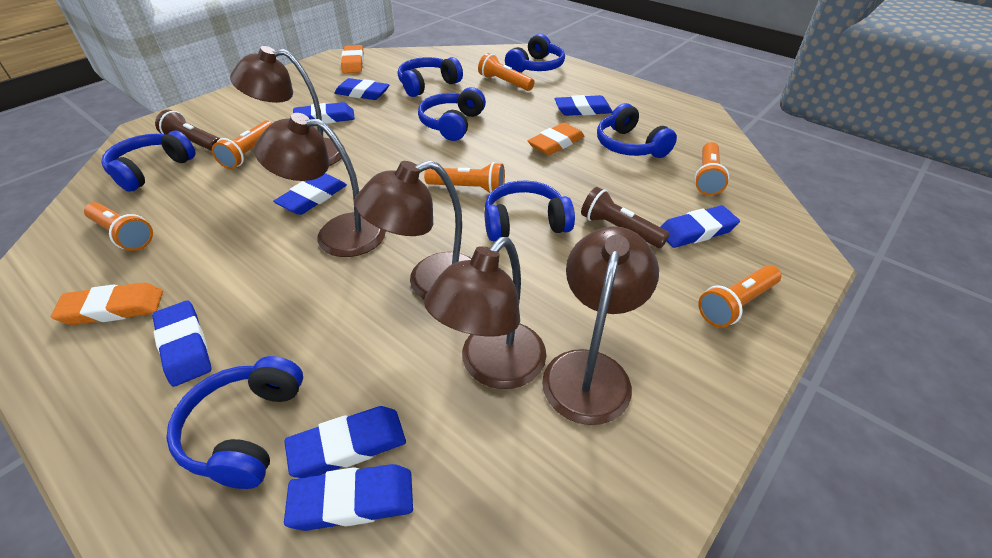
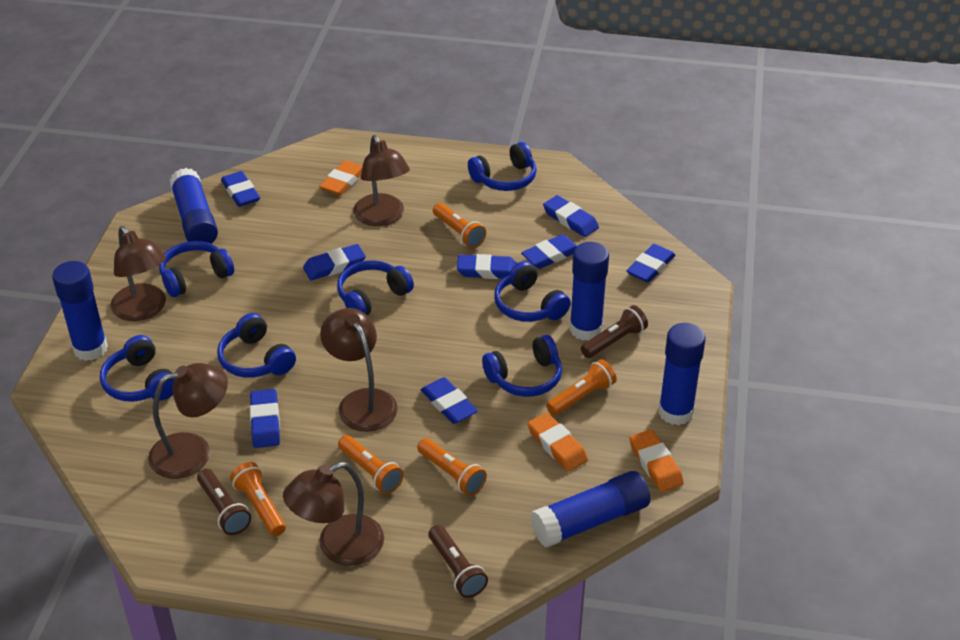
blue glue stick: 0 -> 5
brown flashlight: 2 -> 3
orange flashlight: 6 -> 5

